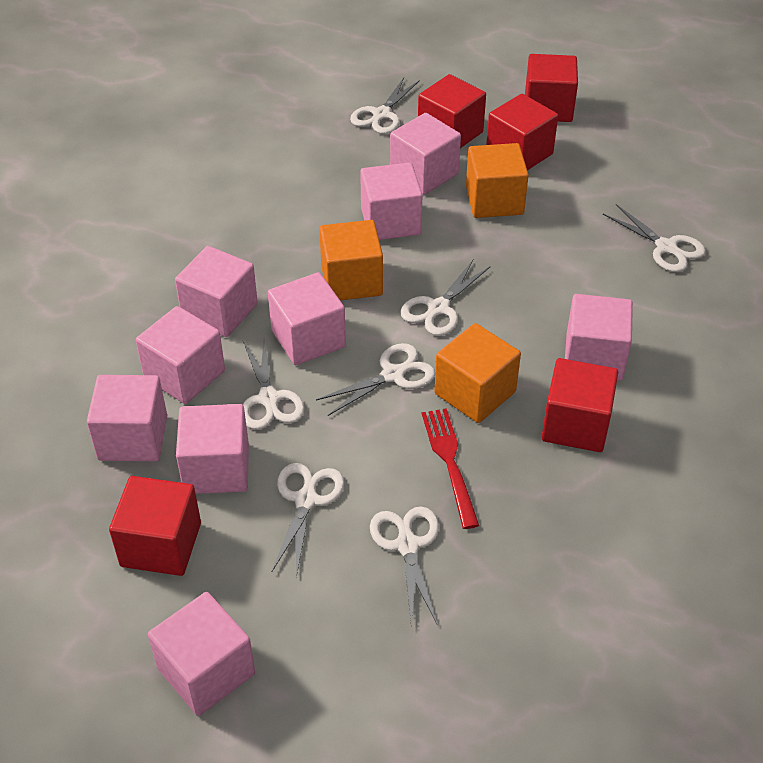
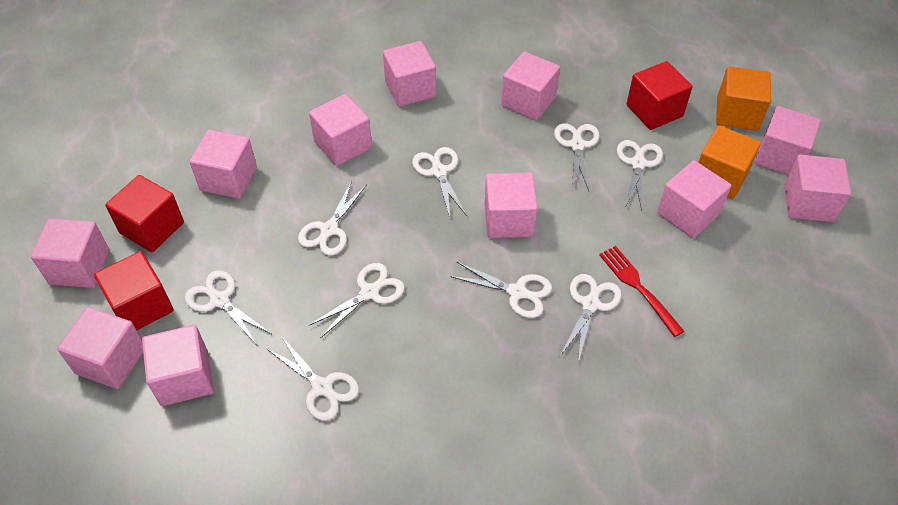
orange cube: 3 -> 2
pink cube: 9 -> 11
red cube: 5 -> 3
white scissors: 7 -> 9

